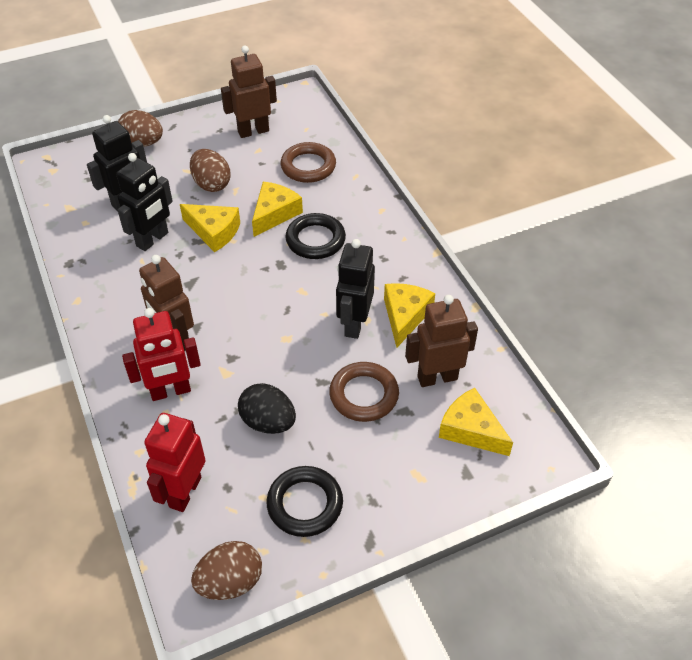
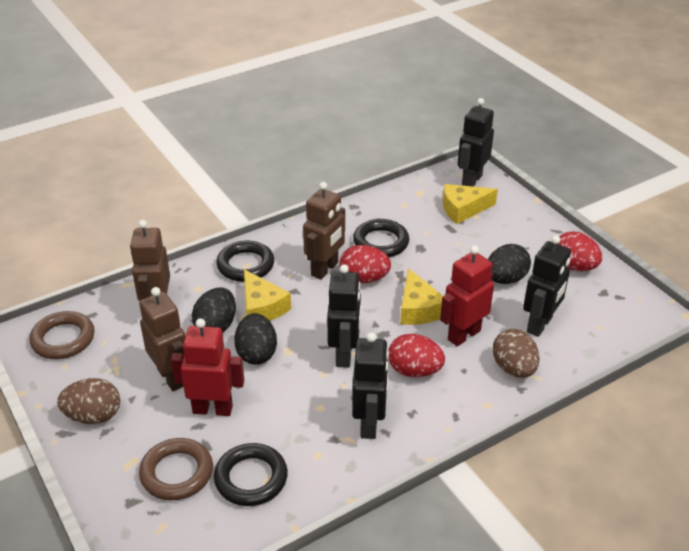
black egg: 1 -> 3
black ring: 2 -> 3
black robot: 3 -> 4
brown egg: 3 -> 2
red egg: 0 -> 3
yellow cheese: 4 -> 3

